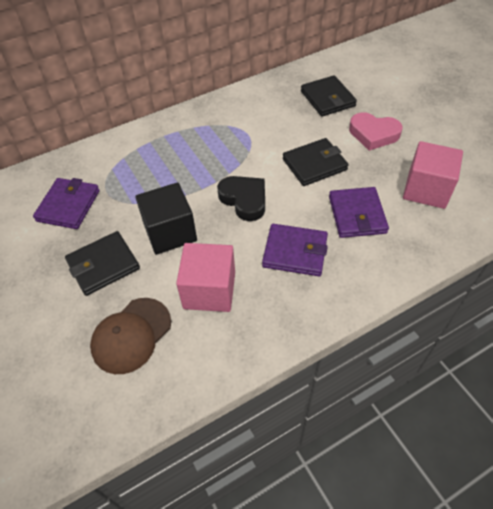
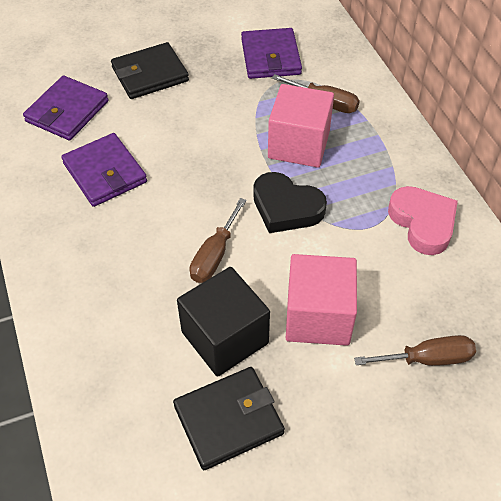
black wallet: 3 -> 2
brown cap: 1 -> 0
brown screwdriver: 0 -> 3

